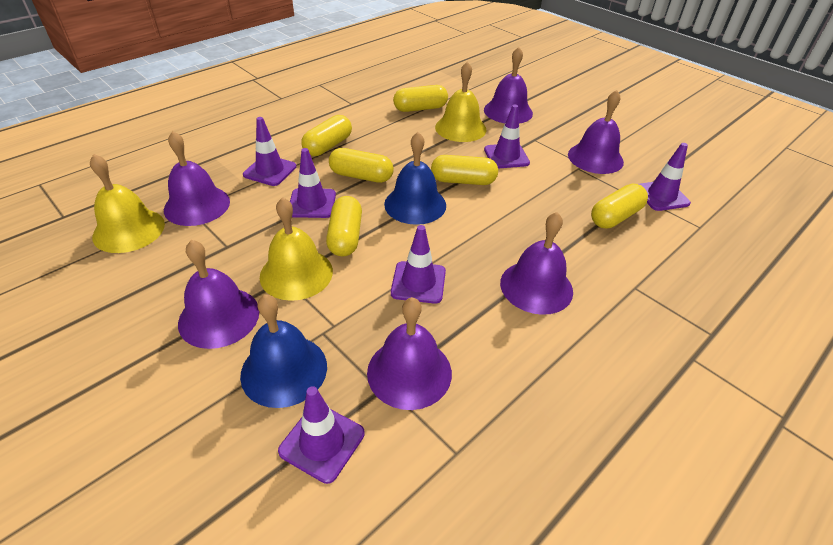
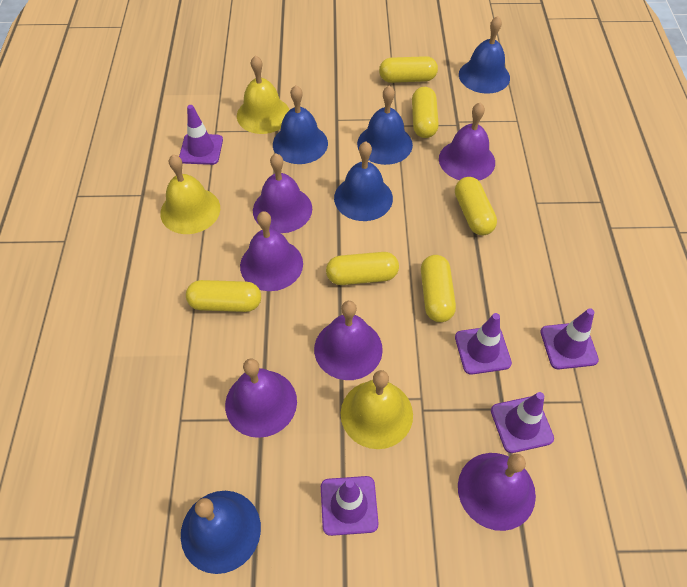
blue bell: 2 -> 5
purple traffic cone: 6 -> 5

